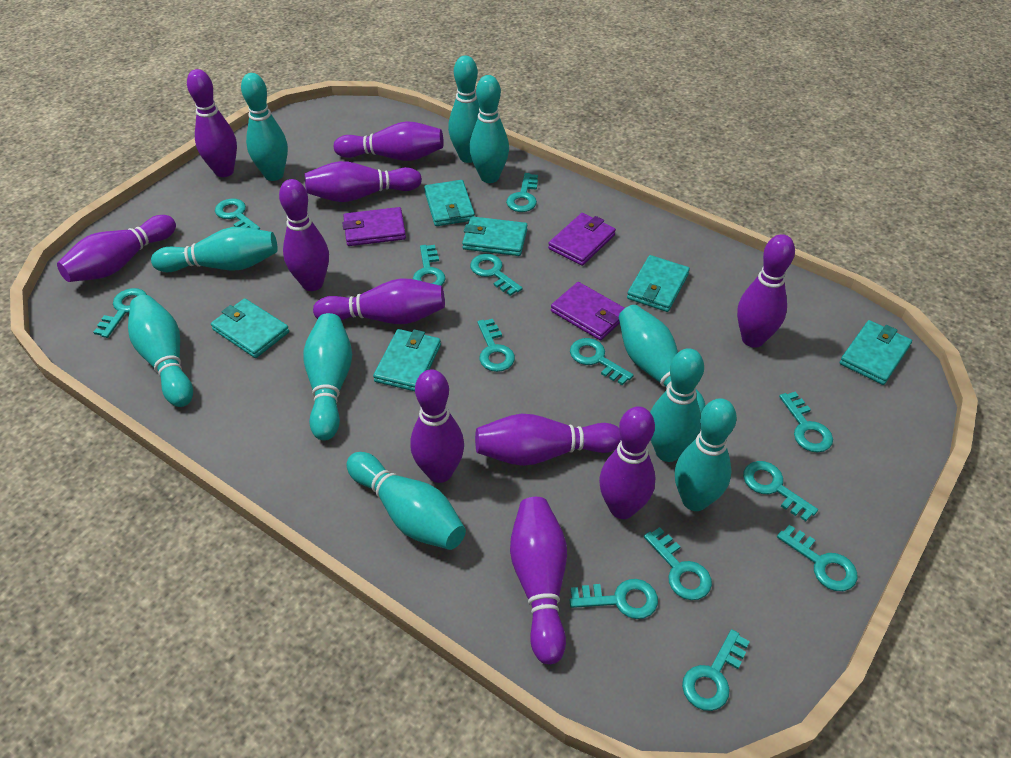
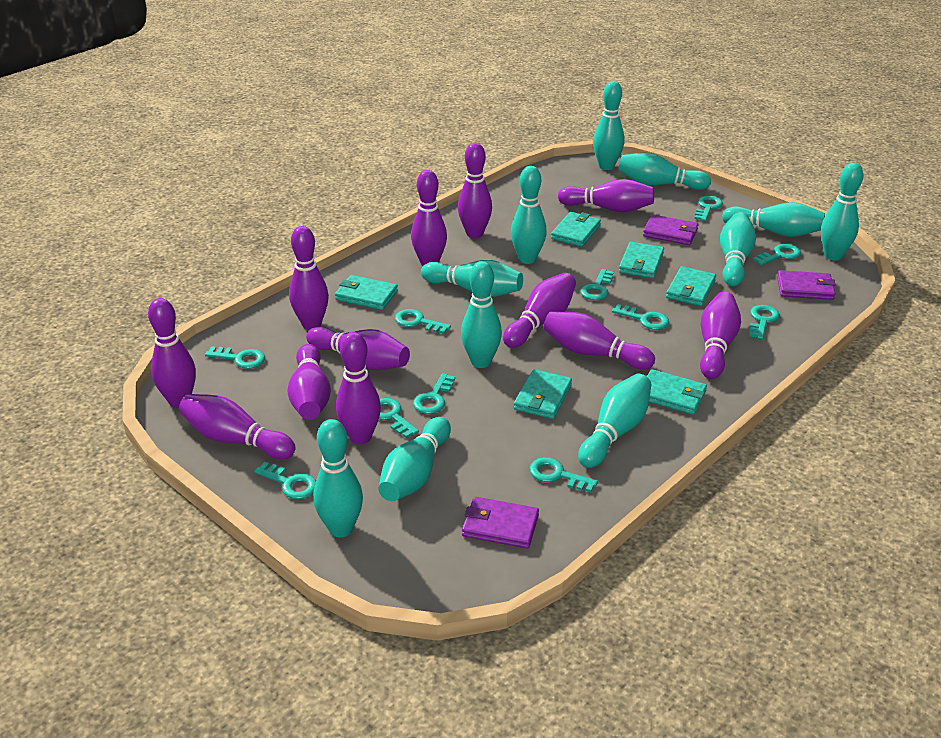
purple bowling pin: 11 -> 12
turquoise bowling pin: 10 -> 11
turquoise key: 13 -> 11

